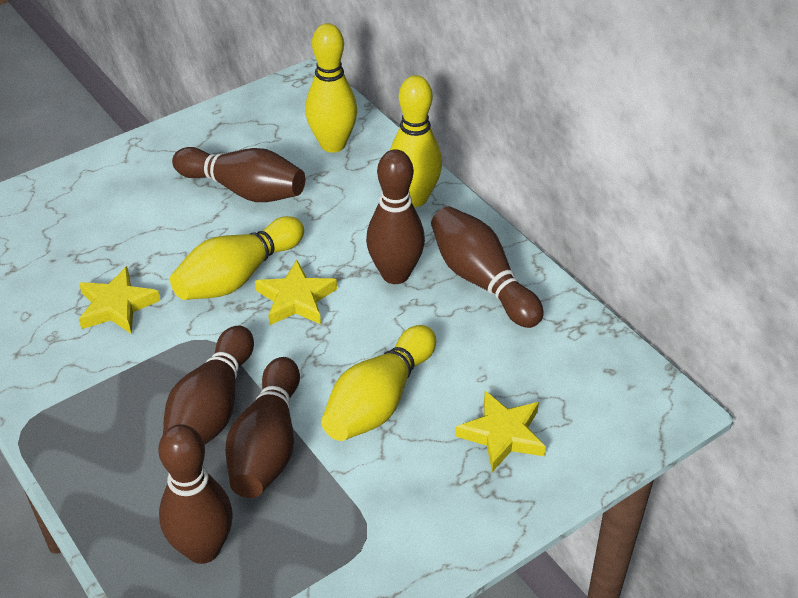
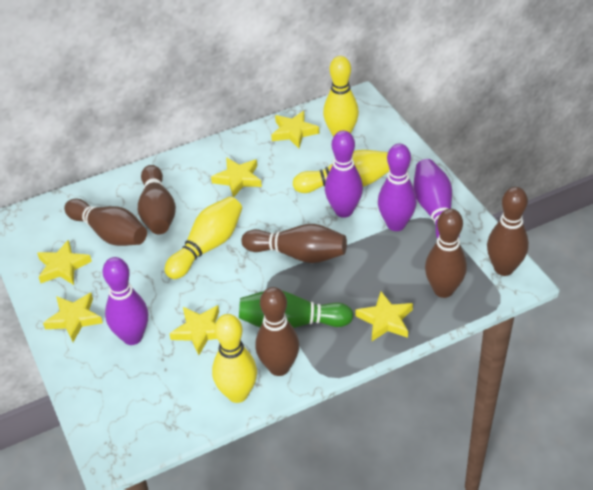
green bowling pin: 0 -> 1
purple bowling pin: 0 -> 4
yellow star: 3 -> 6

